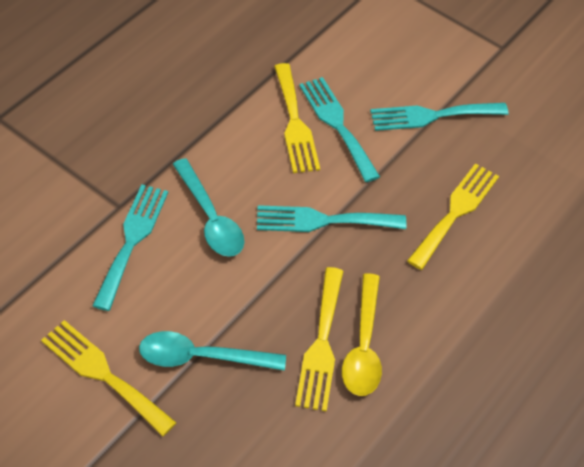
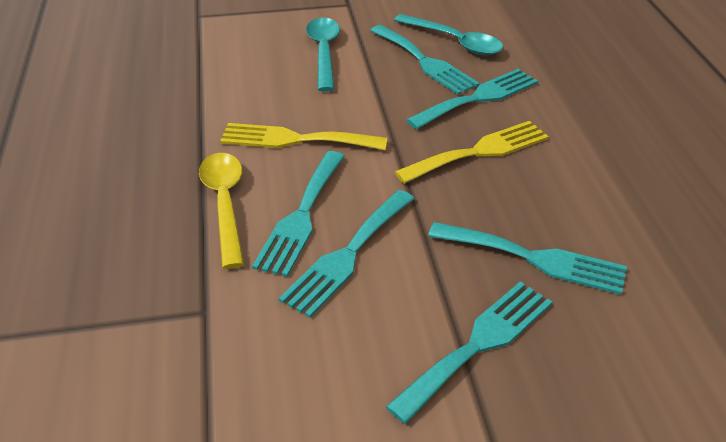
turquoise fork: 4 -> 6
yellow fork: 4 -> 2

